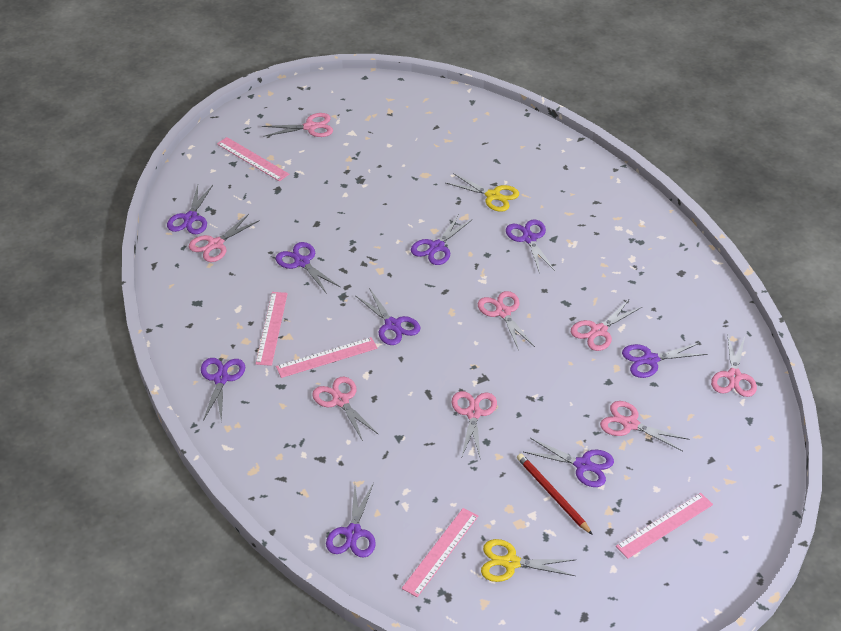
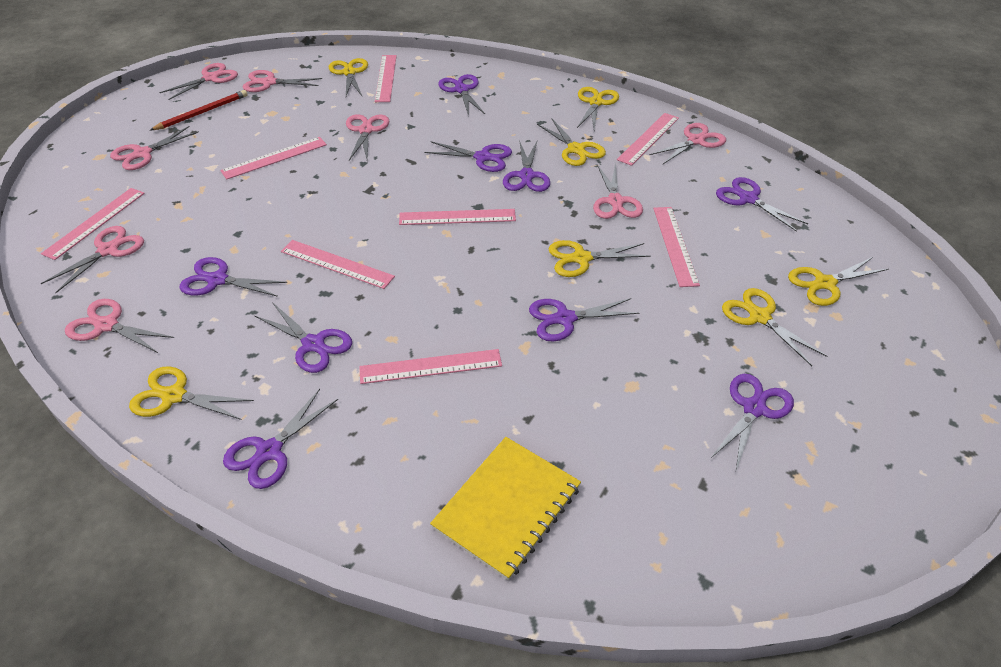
pink ruler: 5 -> 8
yellow notebook: 0 -> 1
yellow scissors: 2 -> 7

